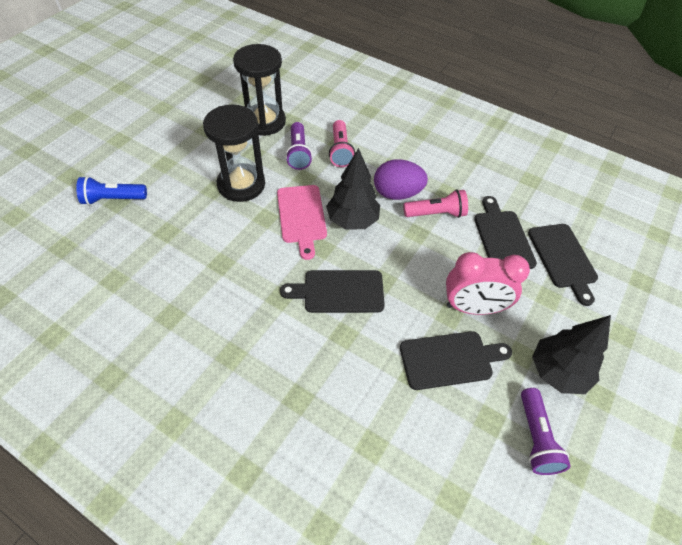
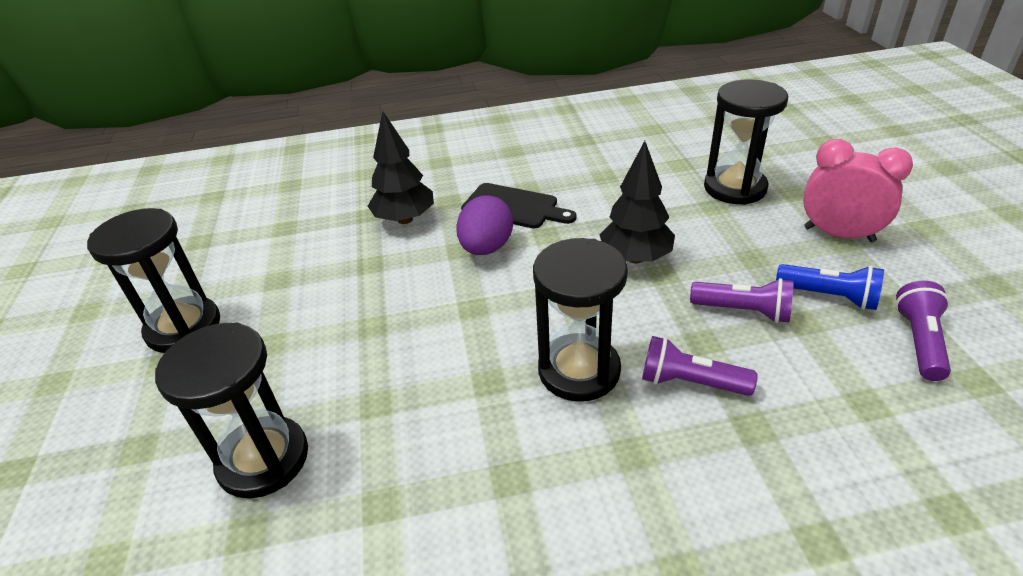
black cutting board: 4 -> 1
black hourglass: 2 -> 4
pink cutting board: 1 -> 0
pink flashlight: 2 -> 0
purple flashlight: 2 -> 3

